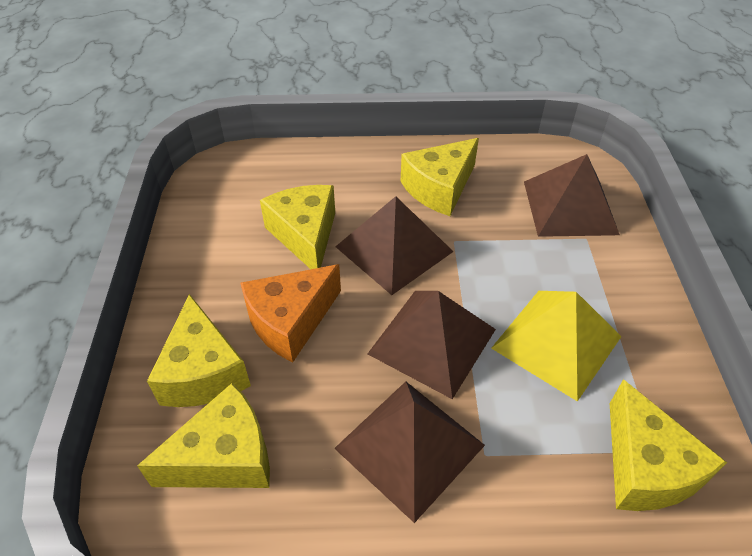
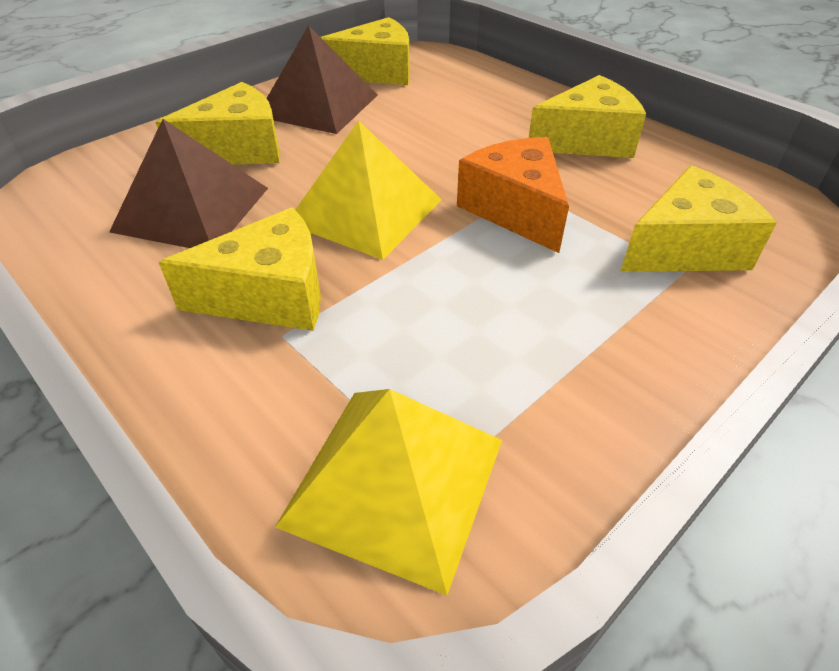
brown pyramid: 4 -> 2
yellow pyramid: 1 -> 2

